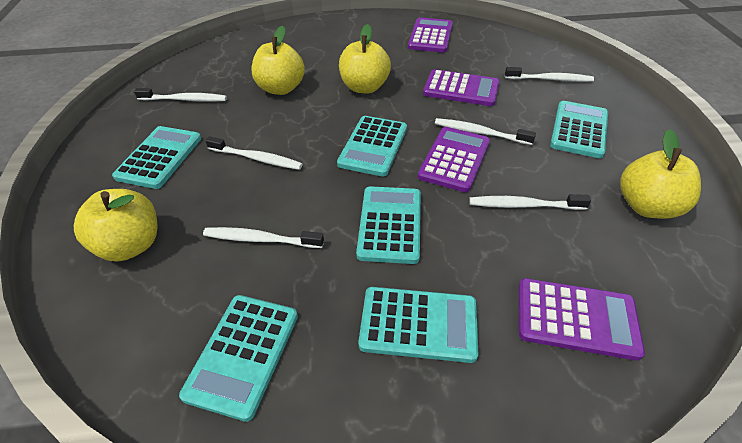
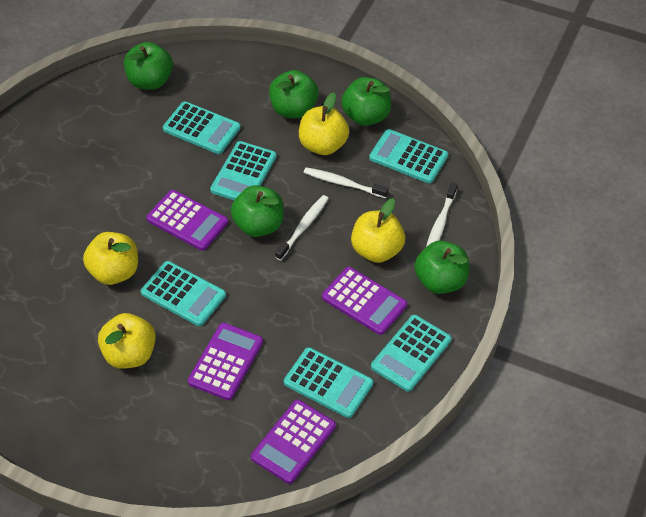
green apple: 0 -> 5
white toothbrush: 6 -> 3

